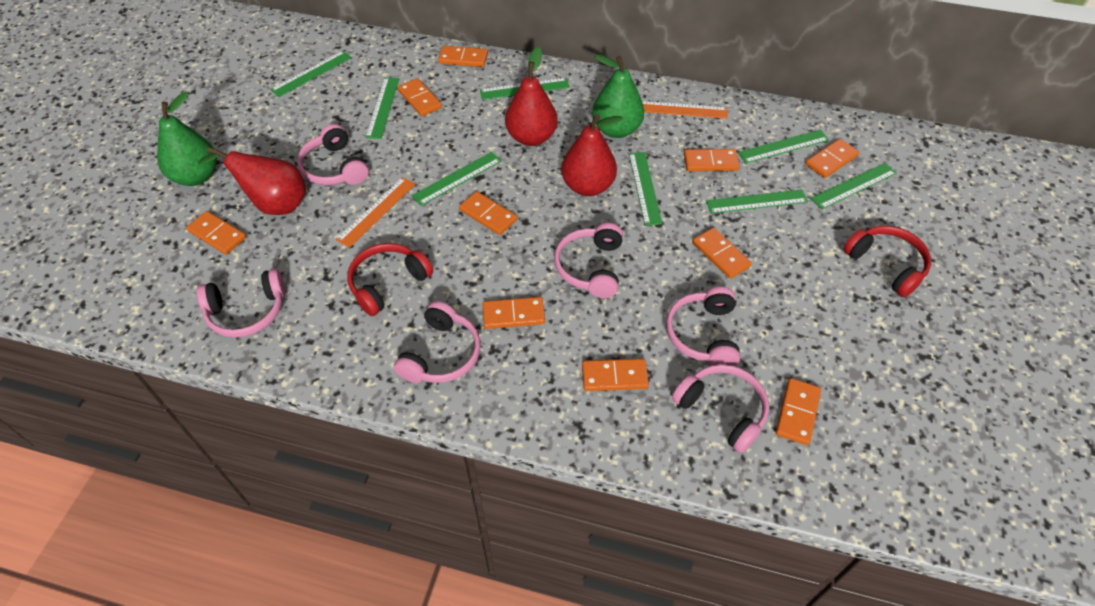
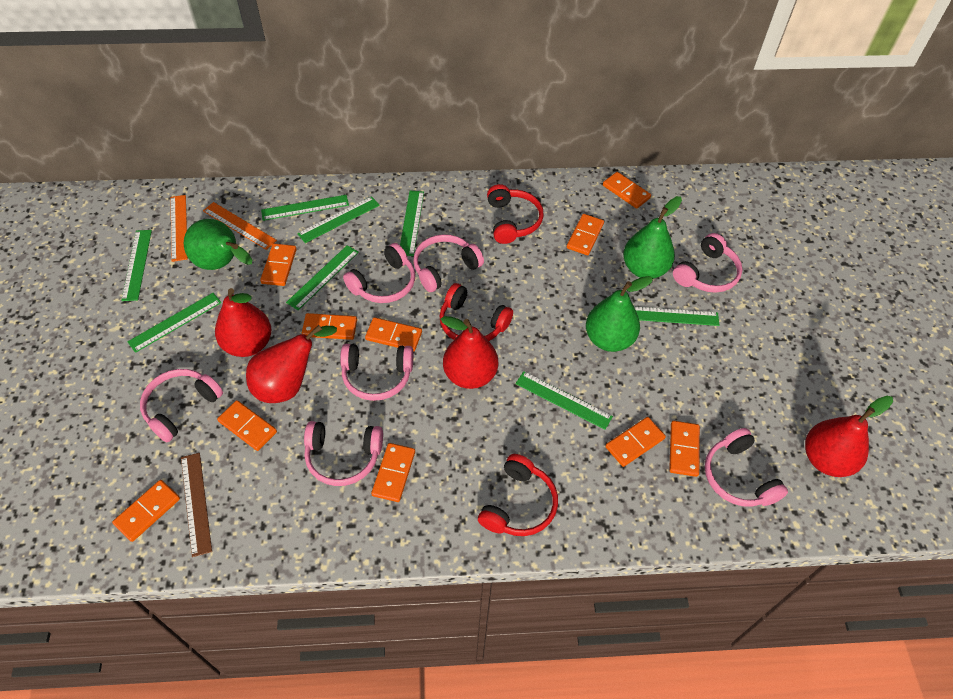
brown ruler: 0 -> 1
green pear: 2 -> 3
pink headphones: 6 -> 7
red headphones: 2 -> 3
red pear: 3 -> 4

